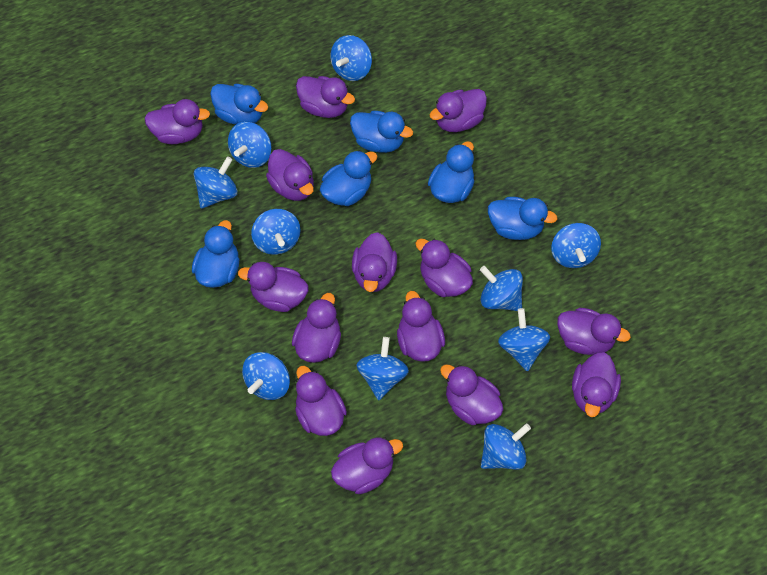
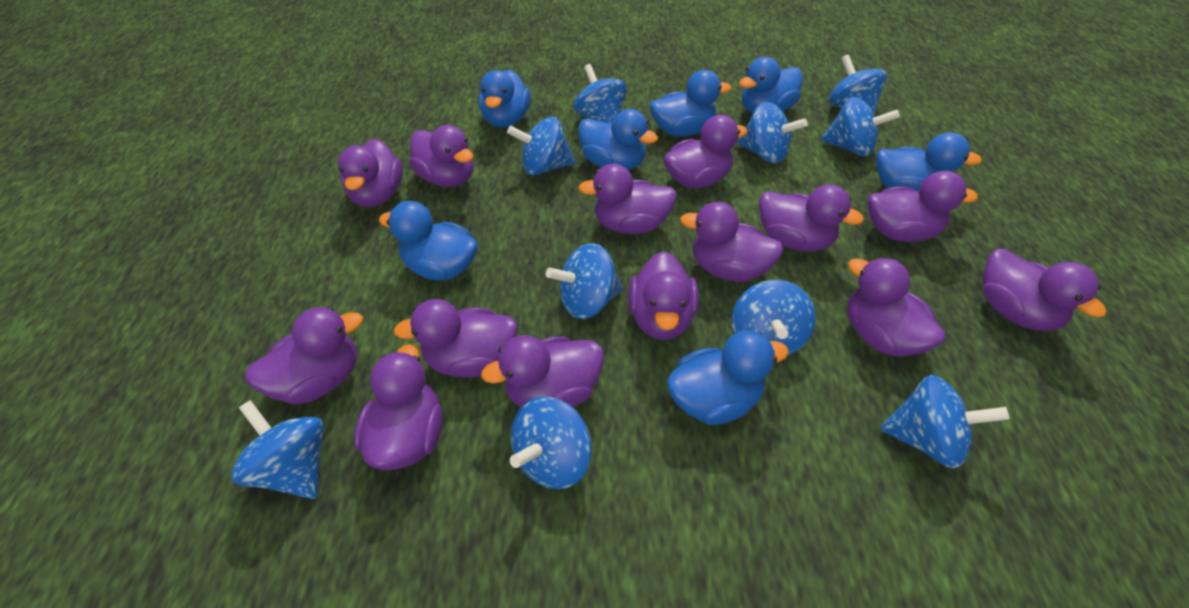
blue duck: 6 -> 7

